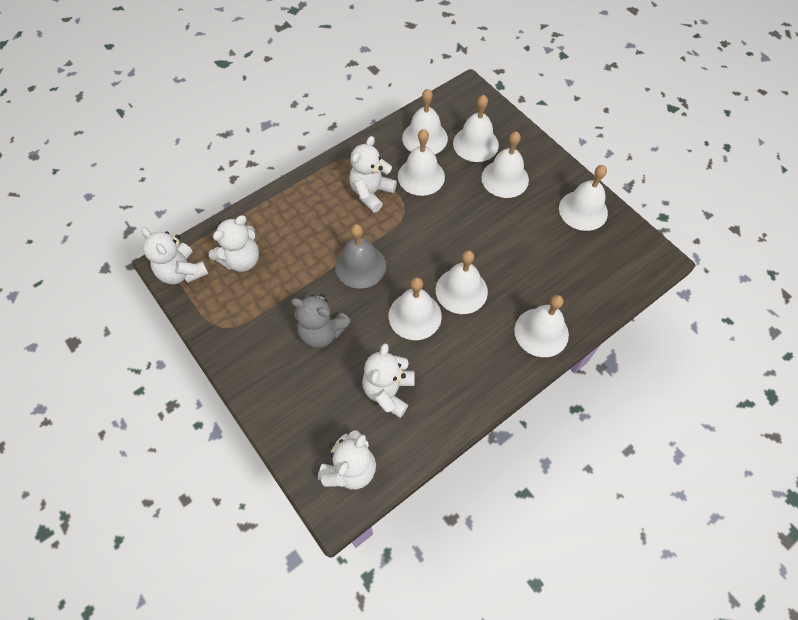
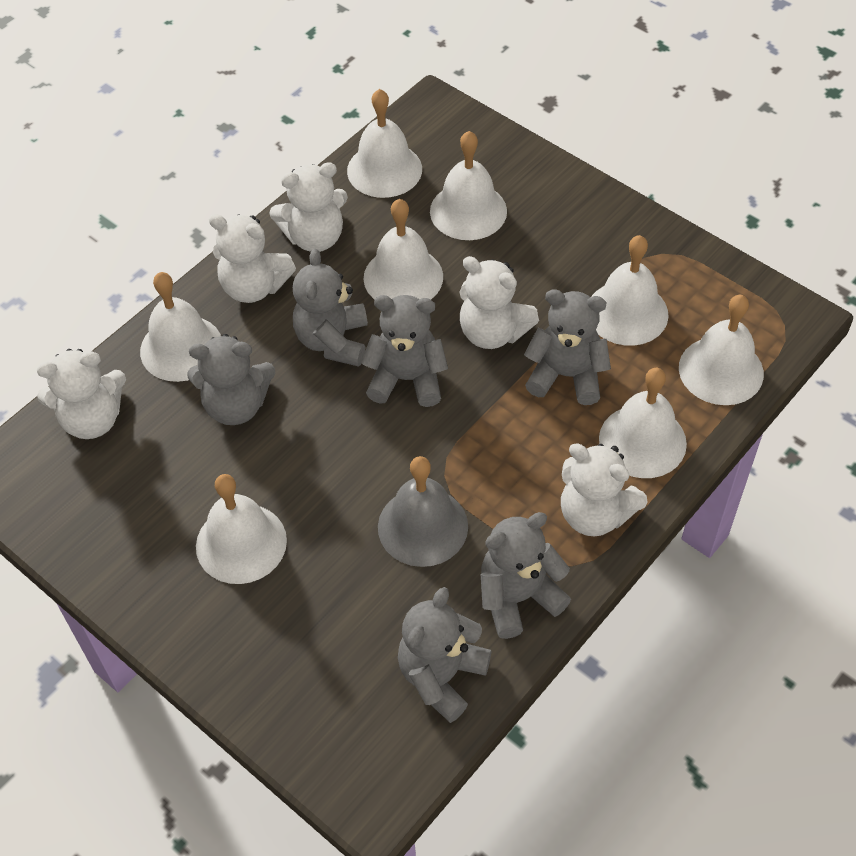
grey teddy bear: 1 -> 6

